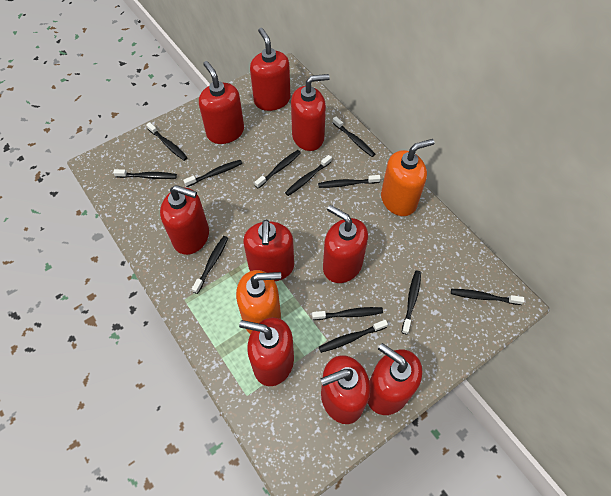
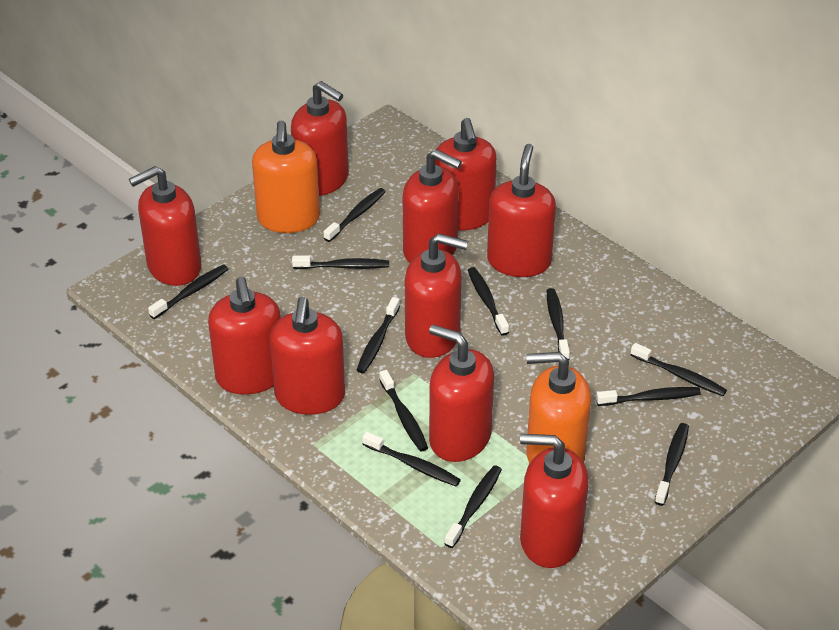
red soap dispenser: 9 -> 10

